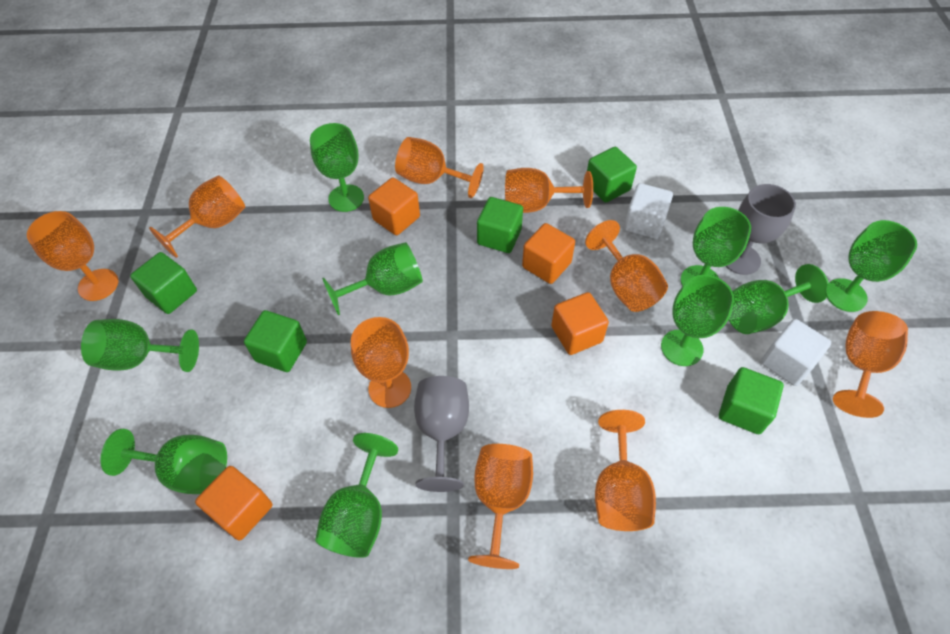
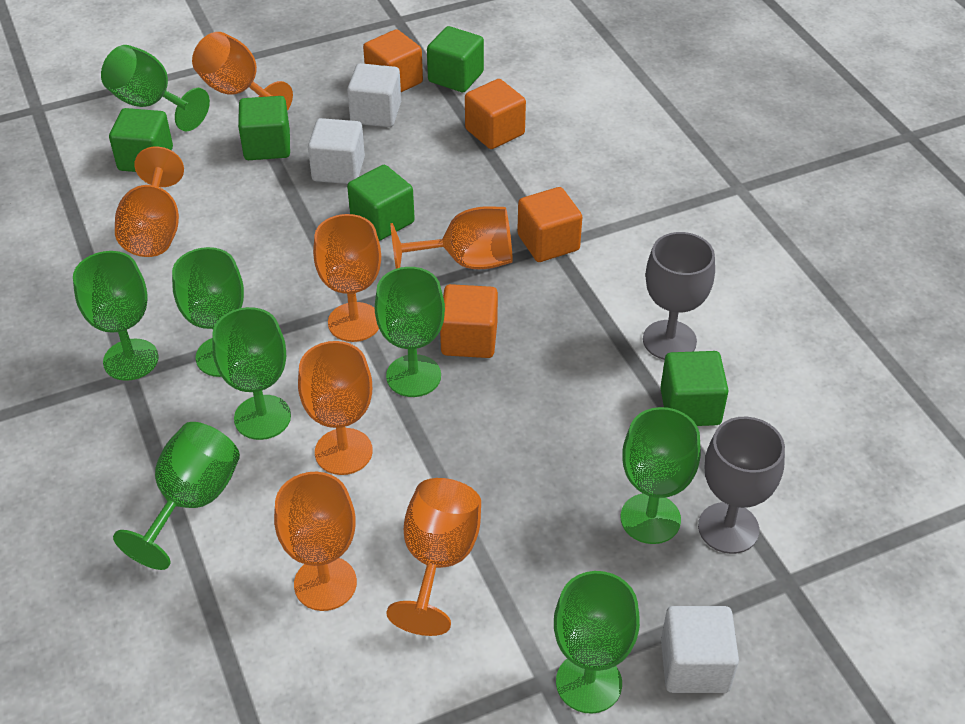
green goblet: 9 -> 8
orange goblet: 9 -> 7
white cube: 2 -> 3

